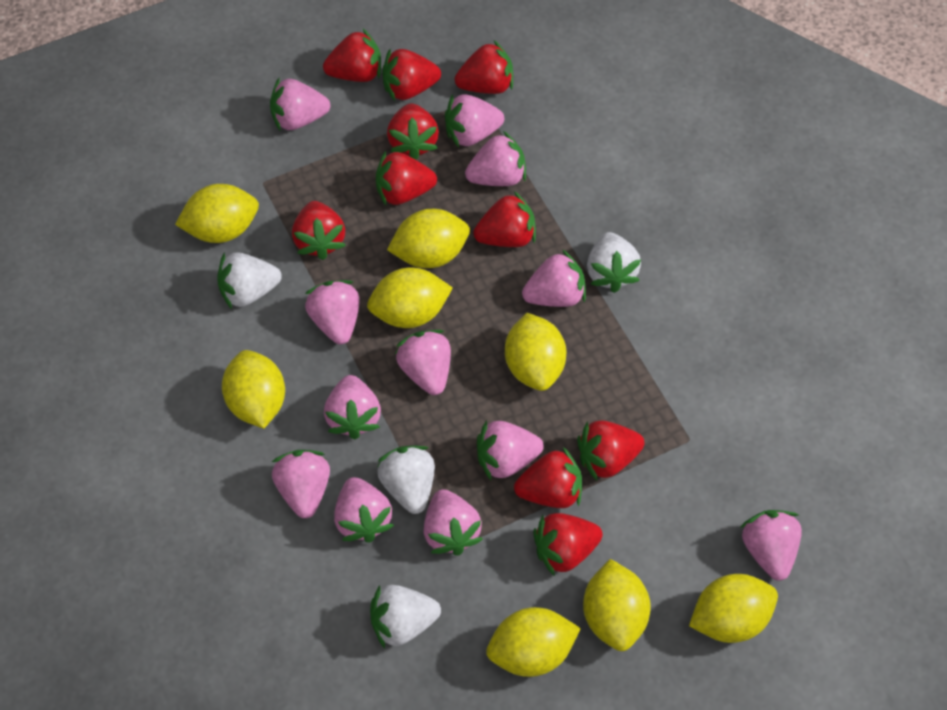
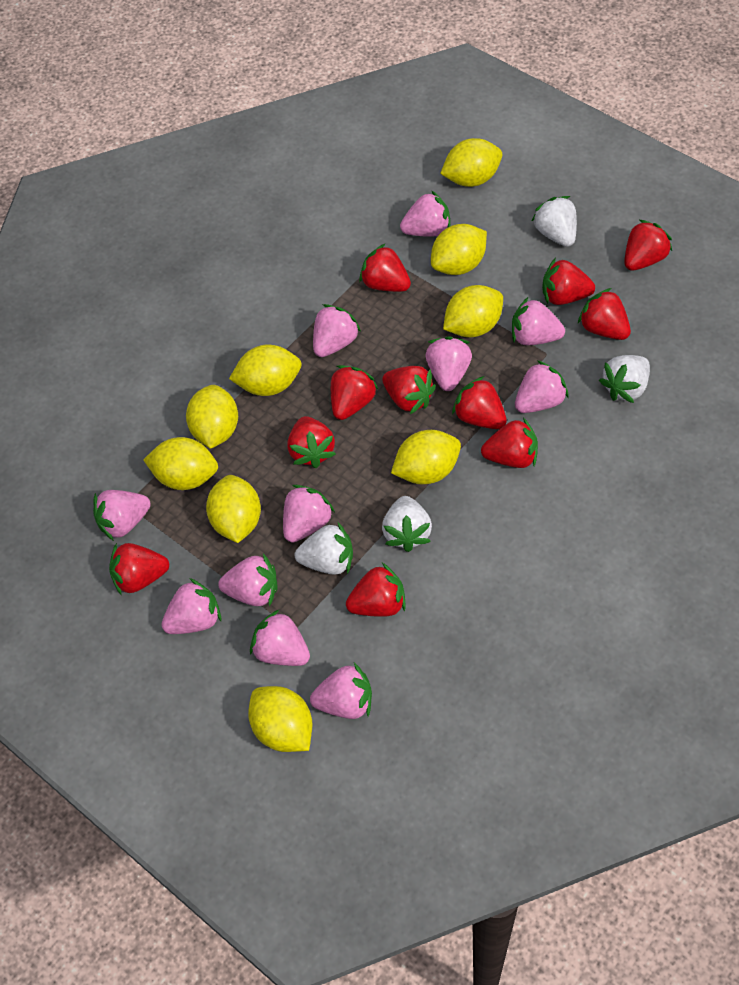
pink strawberry: 12 -> 11
red strawberry: 10 -> 11
yellow lemon: 8 -> 9

